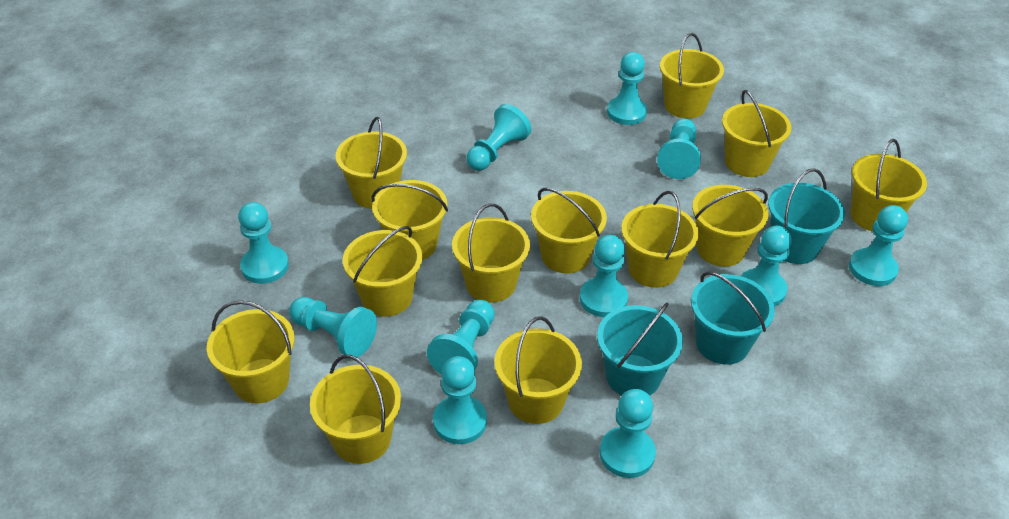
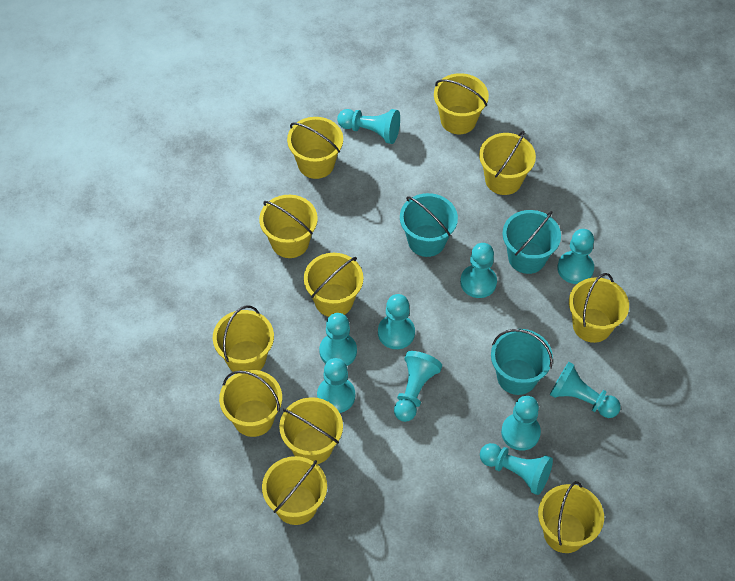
turquoise pawn: 11 -> 10
yellow bucket: 13 -> 11

